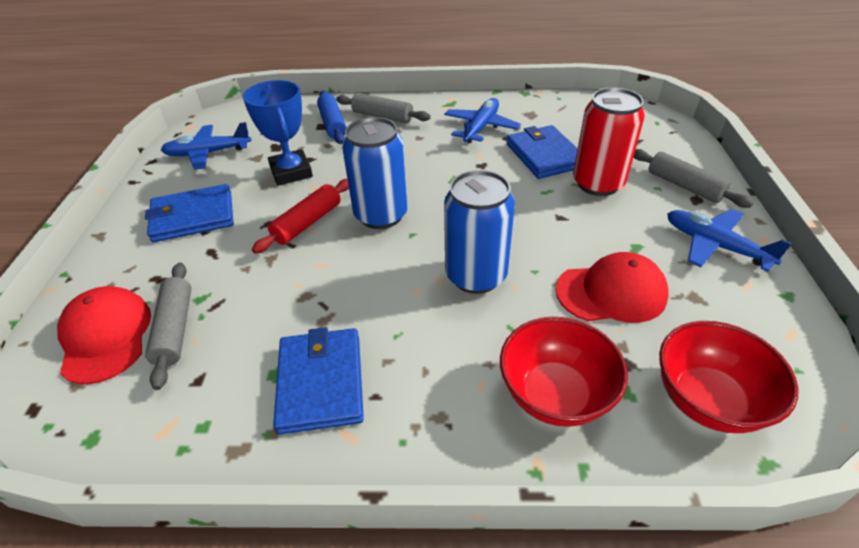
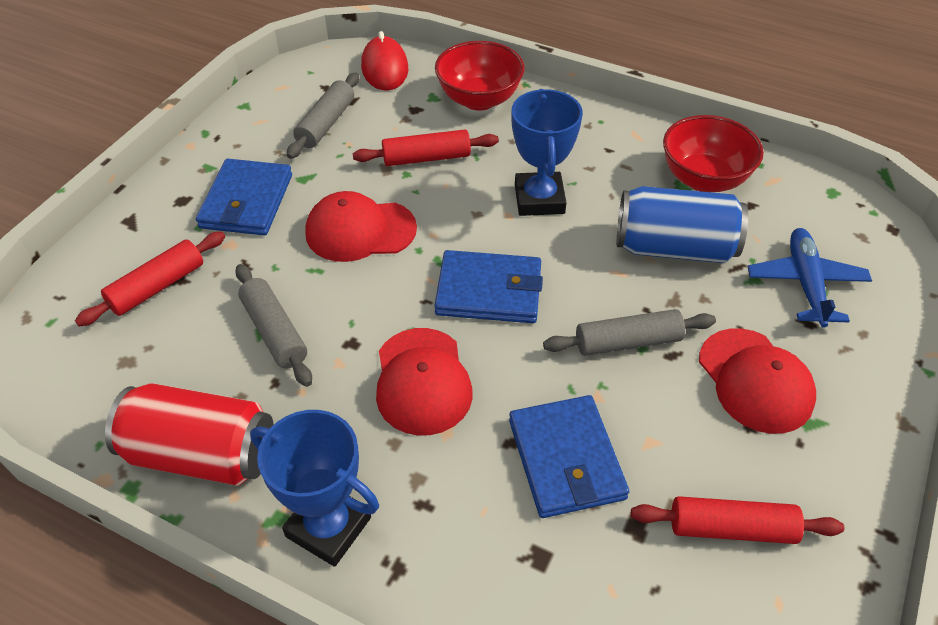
blue can: 2 -> 1
blue plane: 3 -> 1
blue rolling pin: 1 -> 0
blue trophy: 1 -> 2
red cap: 2 -> 3
red mouse: 0 -> 1
red rolling pin: 1 -> 3

